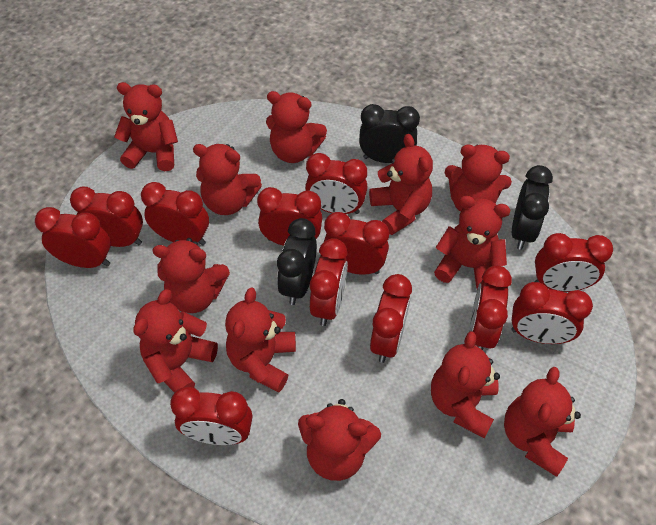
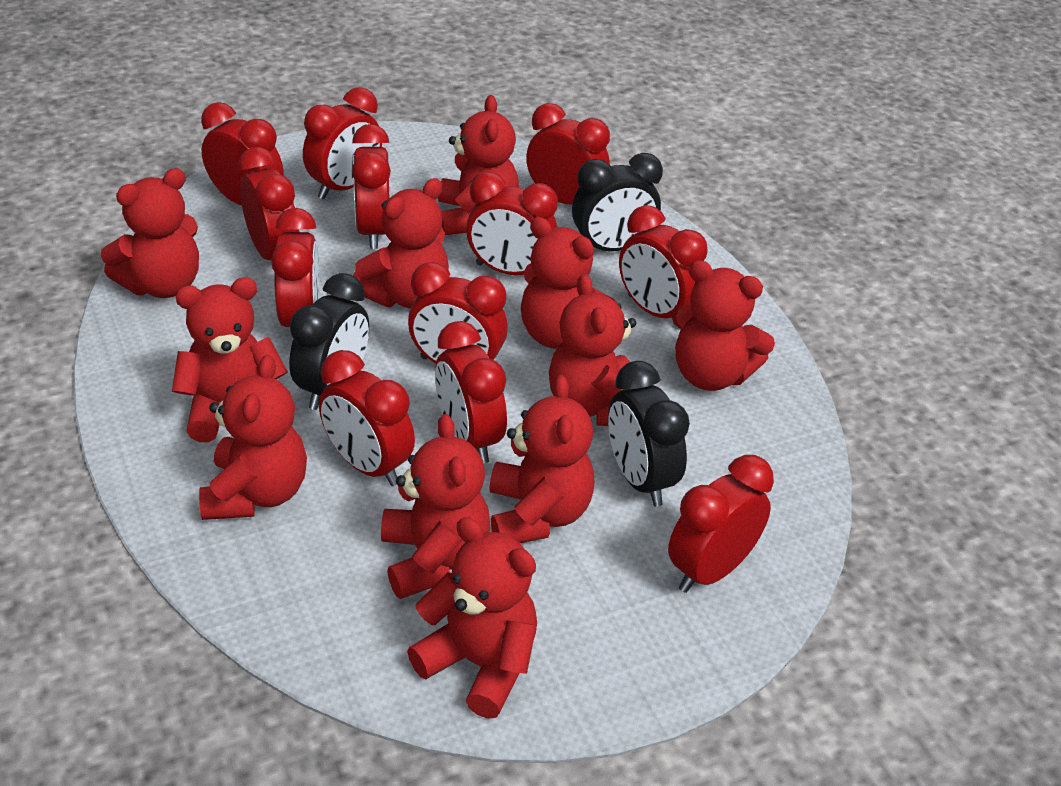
red teddy bear: 12 -> 11

